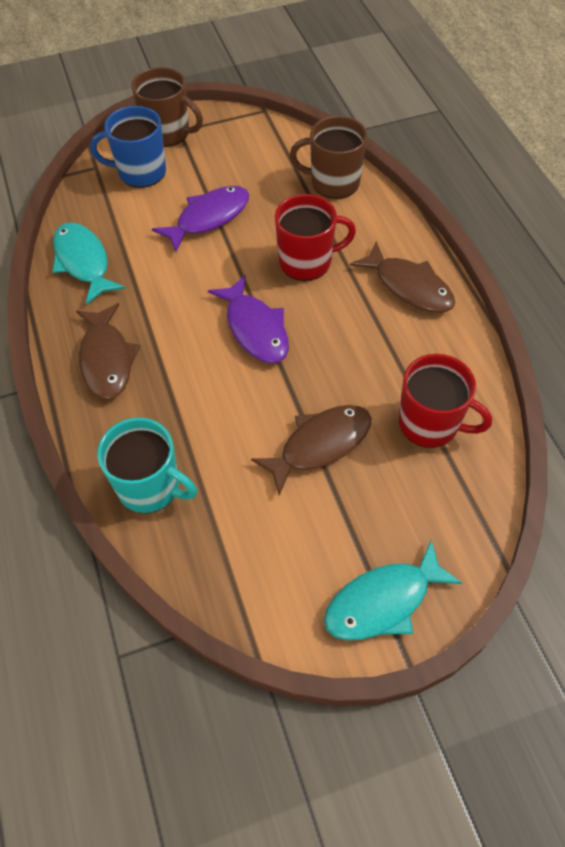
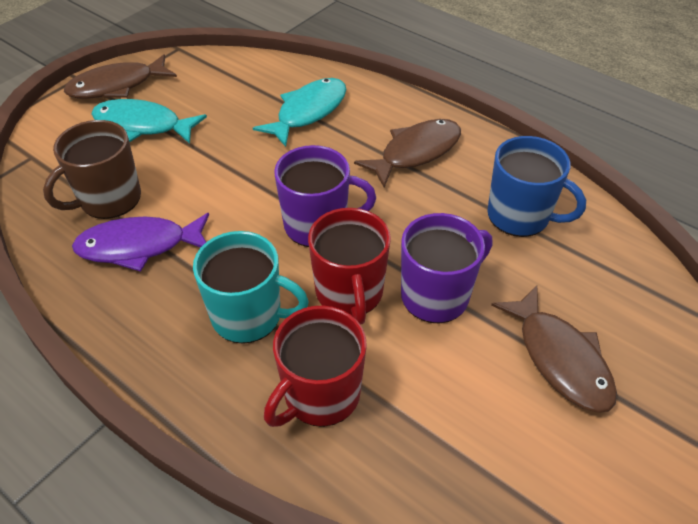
brown mug: 2 -> 1
purple fish: 2 -> 1
purple mug: 0 -> 2

